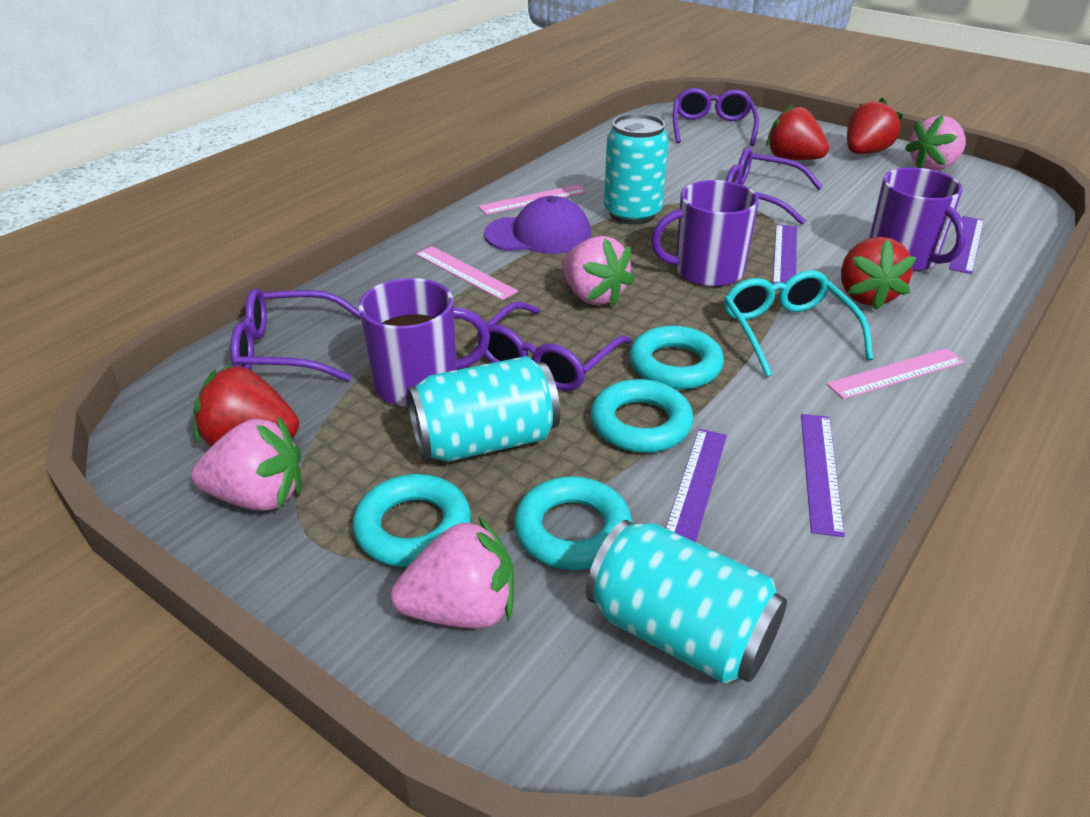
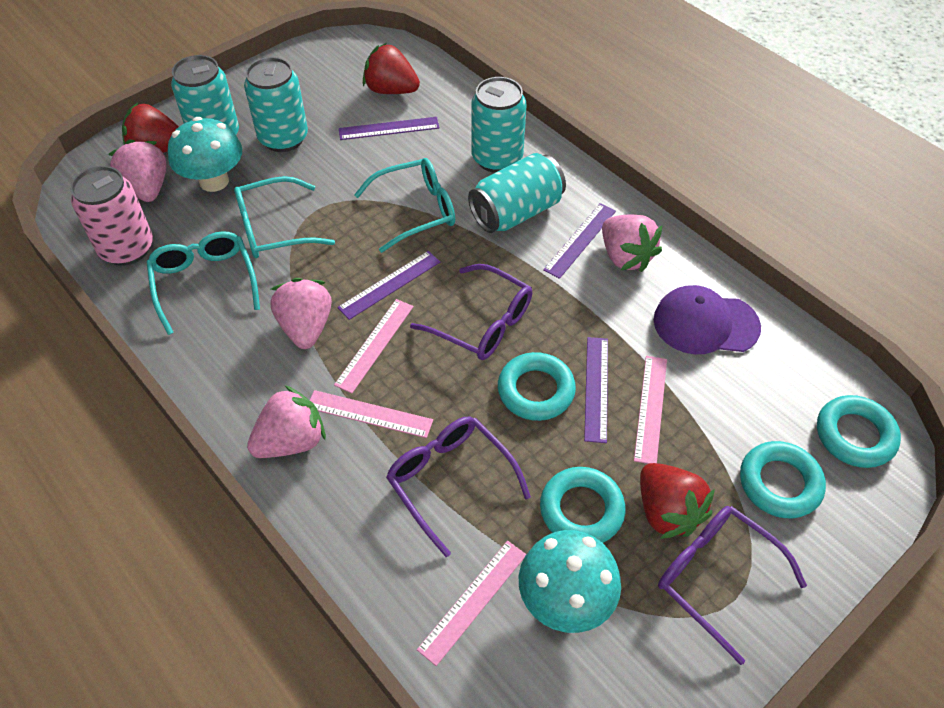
pink can: 0 -> 1
pink ruler: 3 -> 4
purple glasses: 4 -> 3
purple mug: 3 -> 0
red strawberry: 4 -> 3
turquoise can: 3 -> 4
turquoise glasses: 1 -> 3
turquoise mushroom: 0 -> 2

